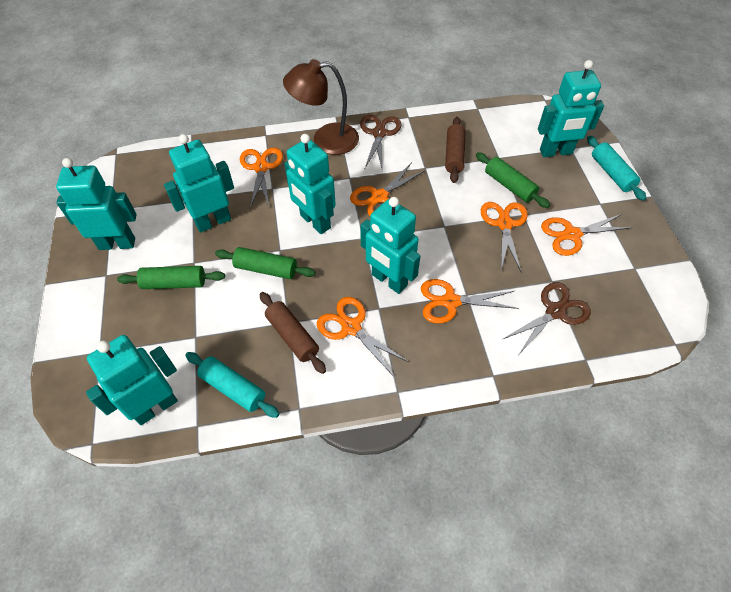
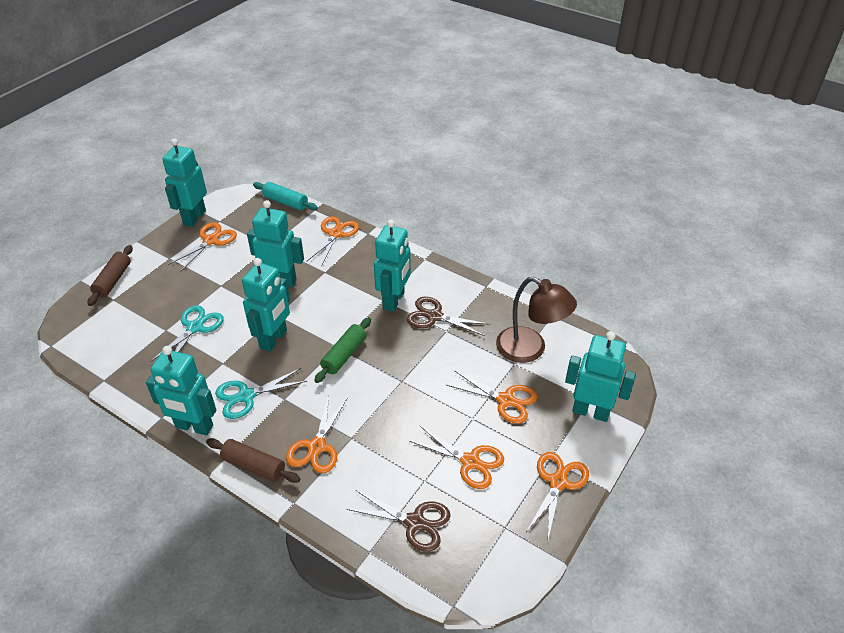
green rolling pin: 3 -> 1
turquoise rolling pin: 2 -> 1
turquoise scissors: 0 -> 2

